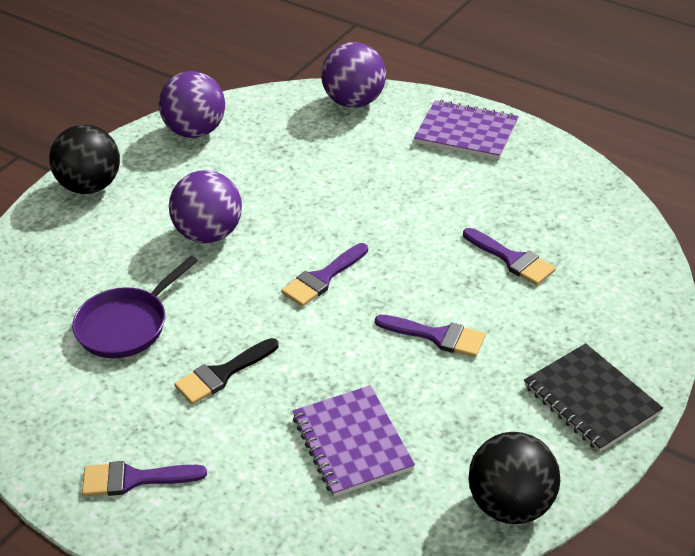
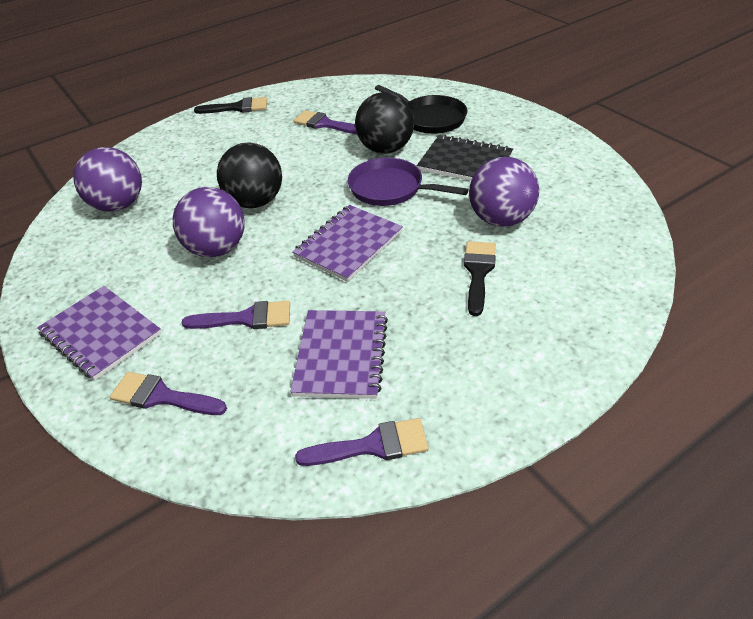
black brush: 1 -> 2
black pan: 0 -> 1
purple notebook: 2 -> 3

